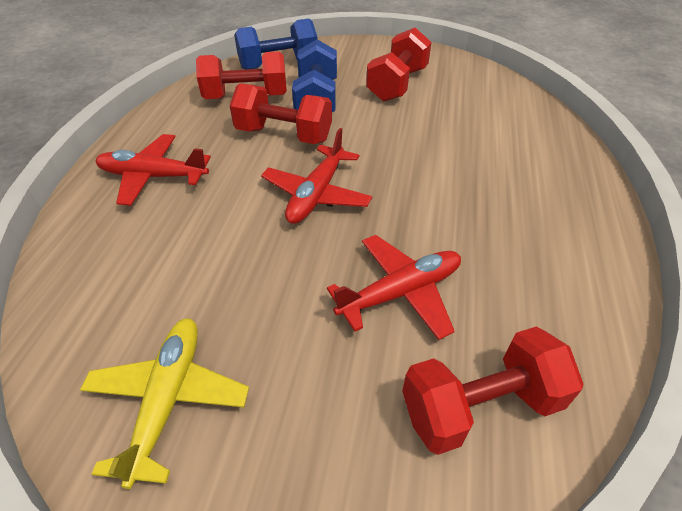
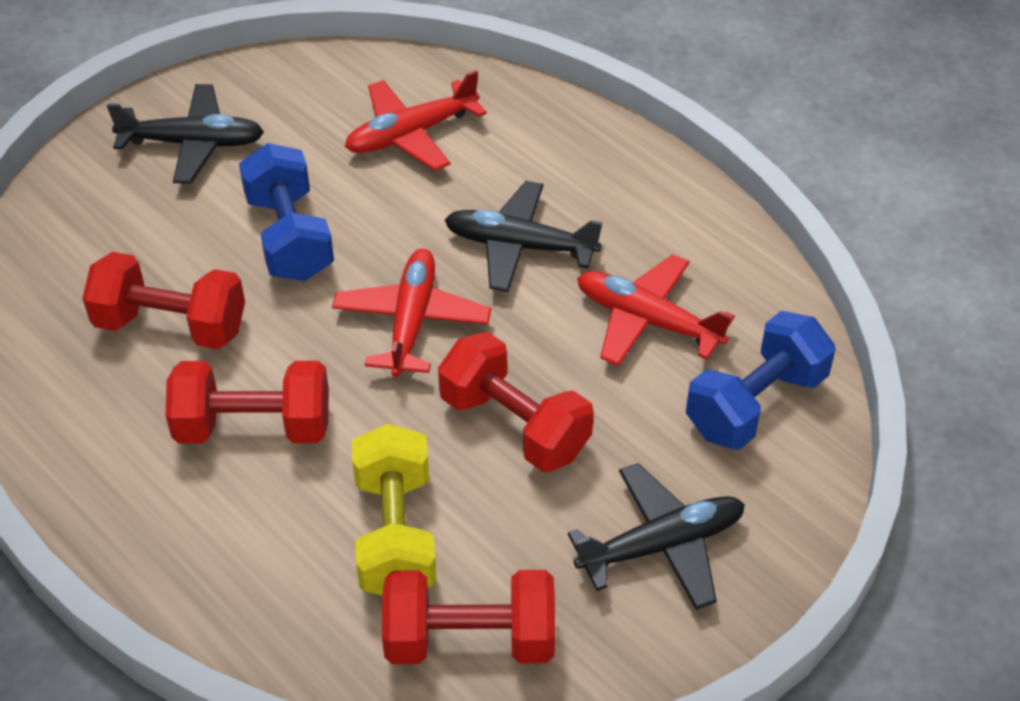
black plane: 0 -> 3
yellow dumbbell: 0 -> 1
yellow plane: 1 -> 0

